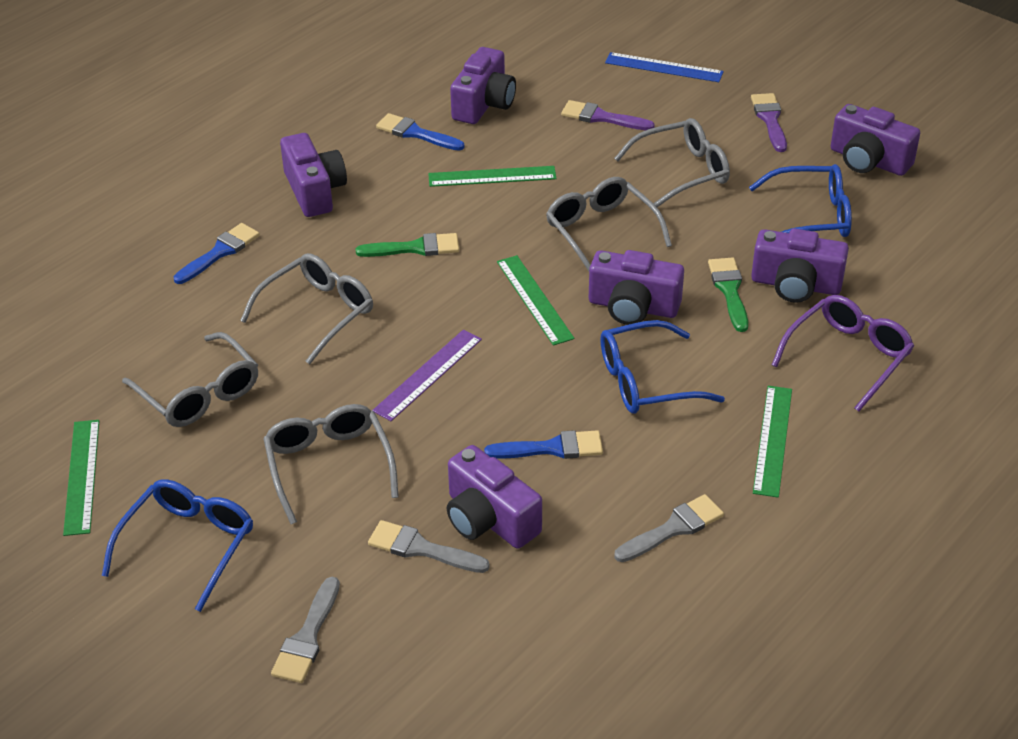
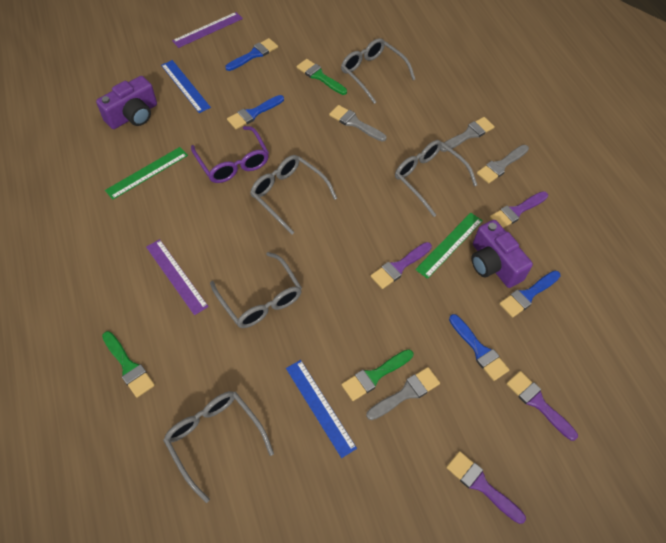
blue brush: 3 -> 4
blue glasses: 3 -> 0
blue ruler: 1 -> 2
green brush: 2 -> 3
green ruler: 4 -> 2
grey brush: 3 -> 4
purple brush: 2 -> 4
purple camera: 6 -> 2
purple ruler: 1 -> 2

